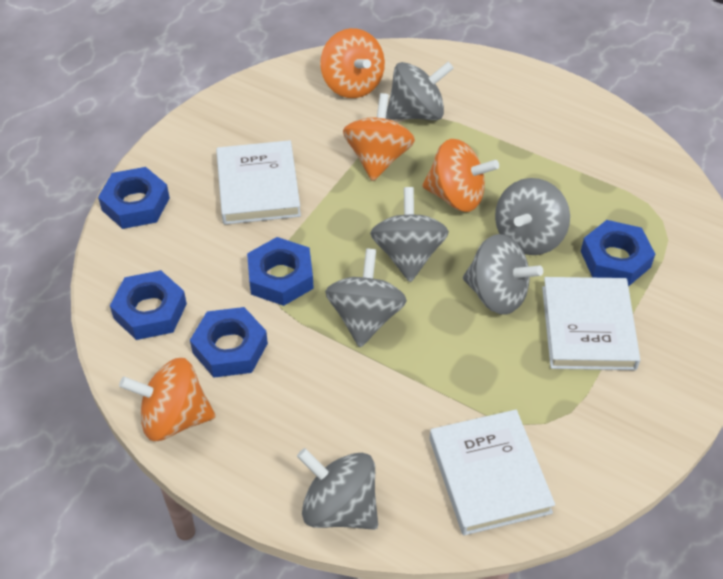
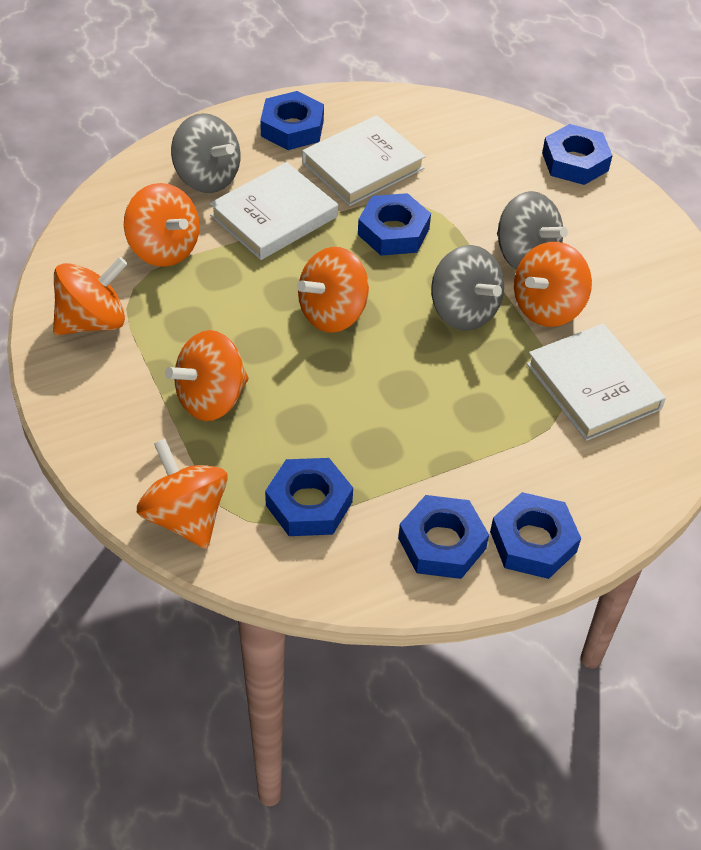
blue nut: 5 -> 6
grey spinning top: 6 -> 3
orange spinning top: 4 -> 6

